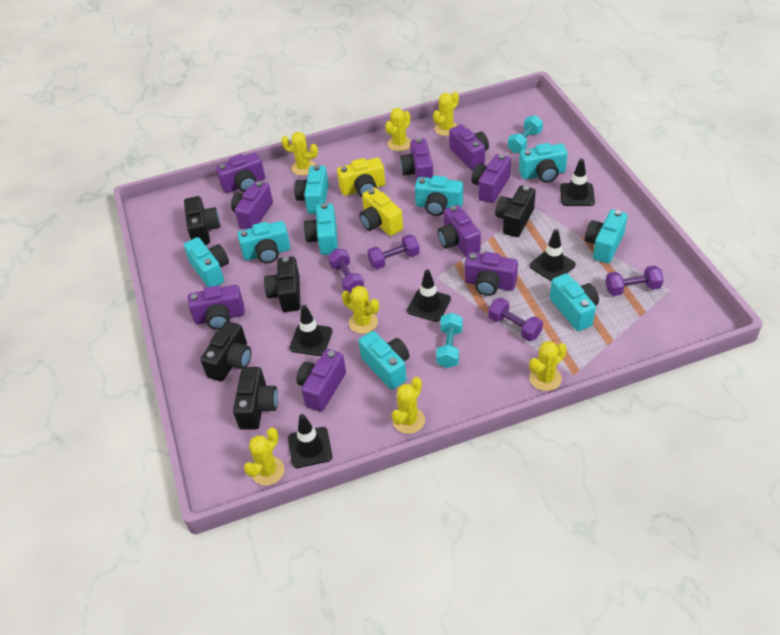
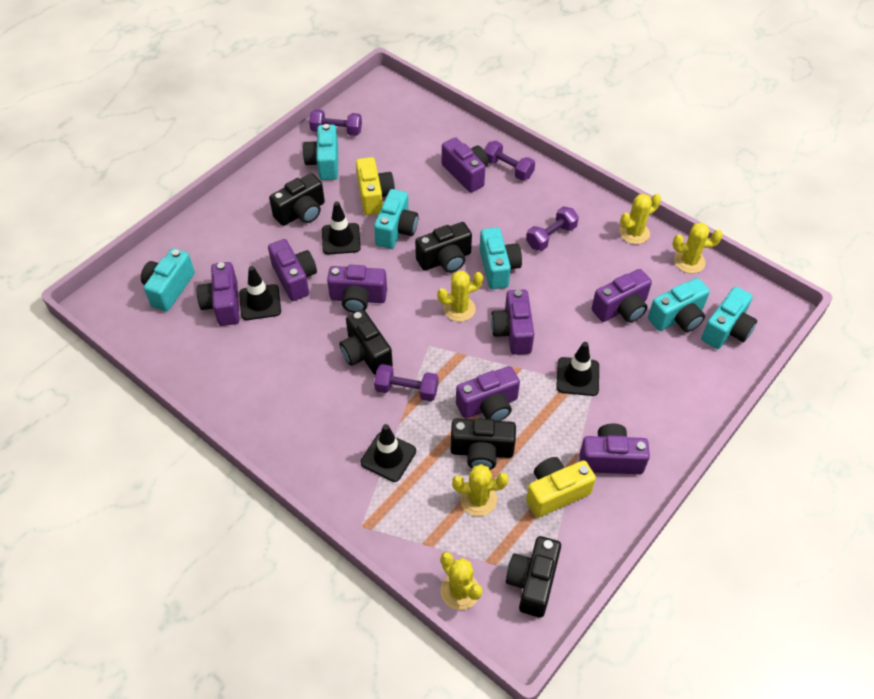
black traffic cone: 5 -> 4
purple camera: 9 -> 8
turquoise camera: 9 -> 6
turquoise dumbbell: 2 -> 0
yellow cactus: 7 -> 5

